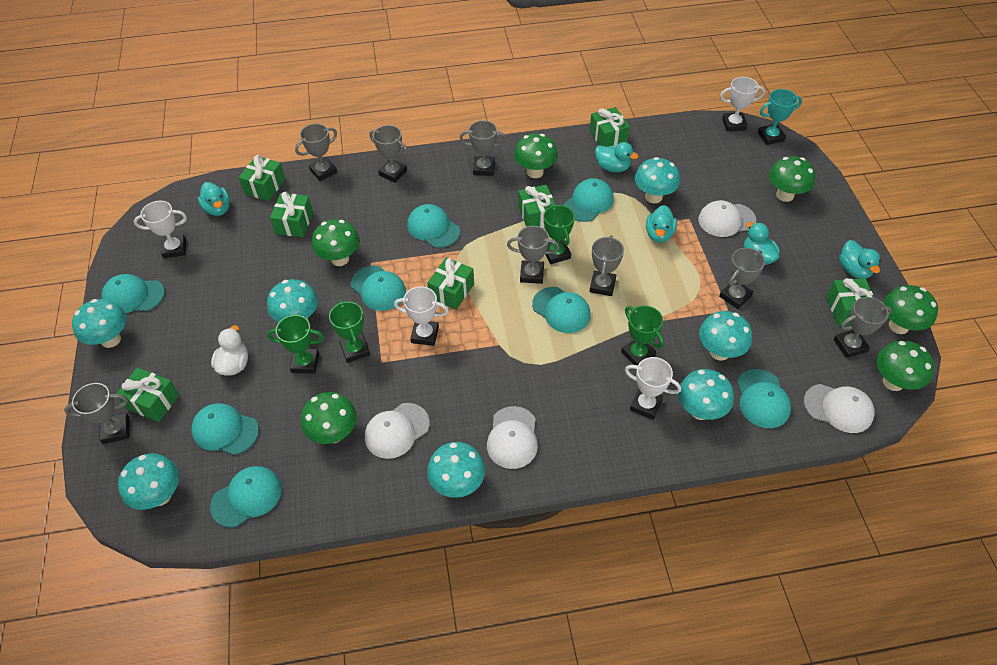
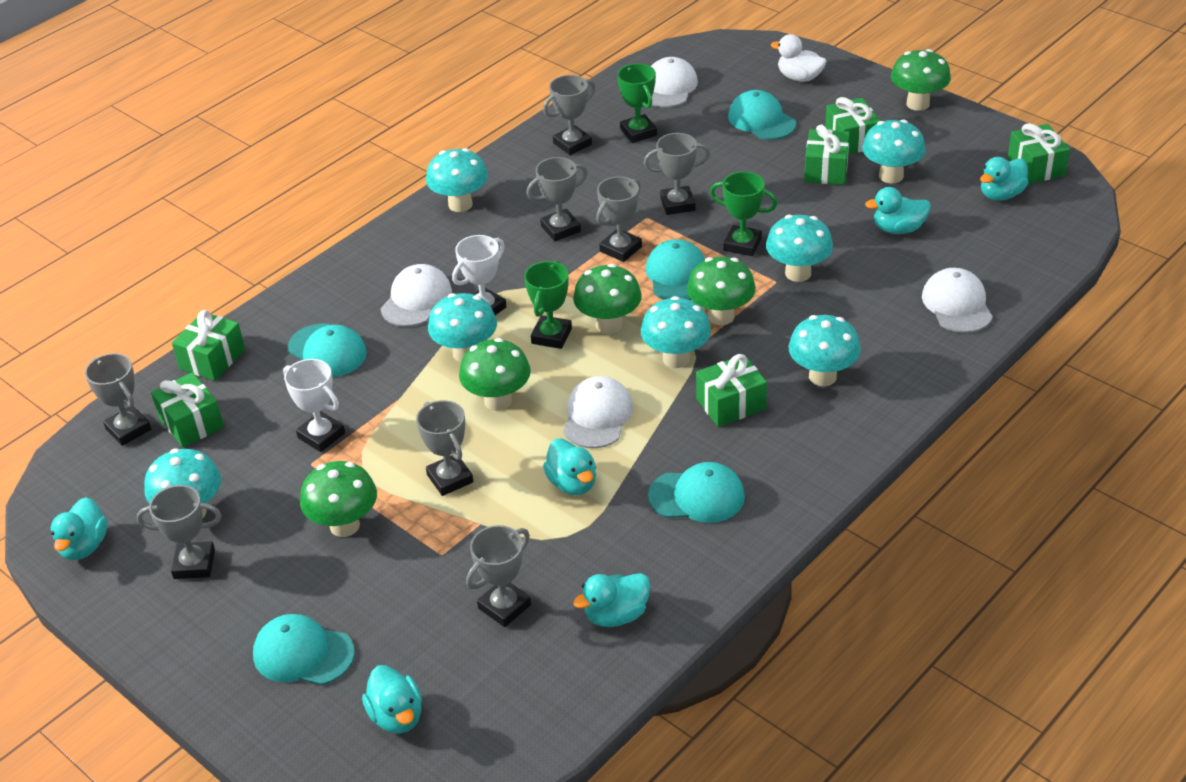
green gift: 7 -> 6
green mushroom: 6 -> 5
green trophy: 4 -> 3
turquoise cap: 8 -> 5
turquoise duck: 5 -> 6
turquoise trophy: 1 -> 0
white trophy: 4 -> 2

